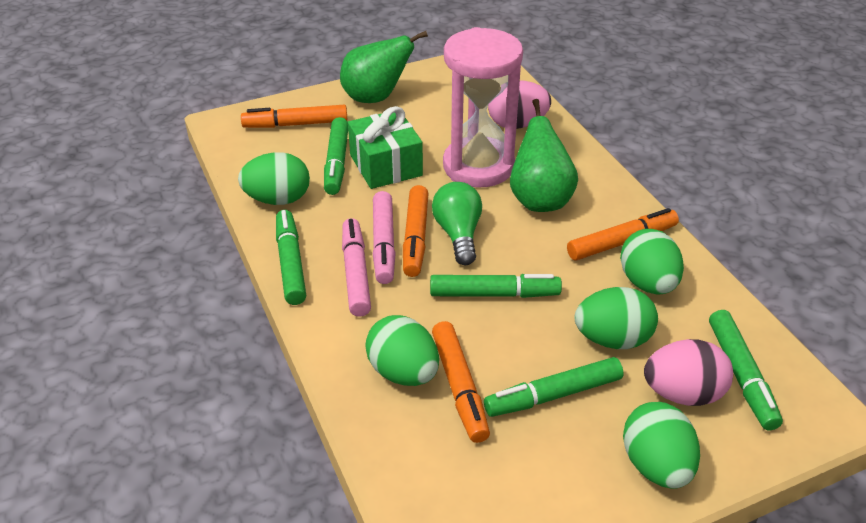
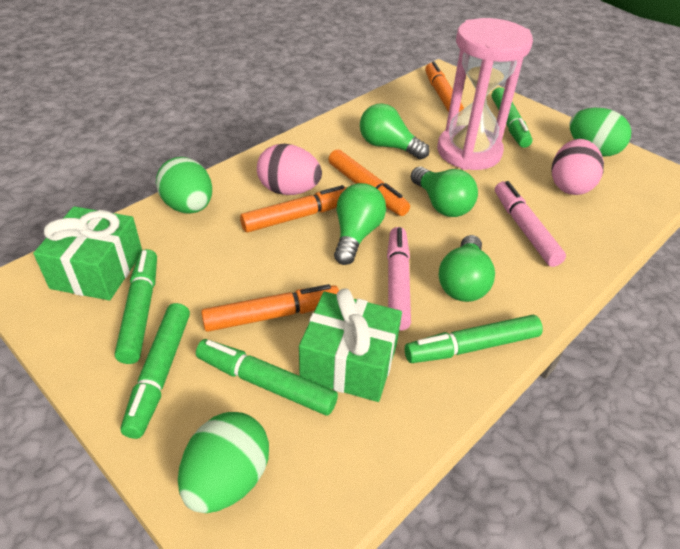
green egg: 5 -> 3
green gift: 1 -> 2
green light bulb: 1 -> 4
green pear: 2 -> 0

